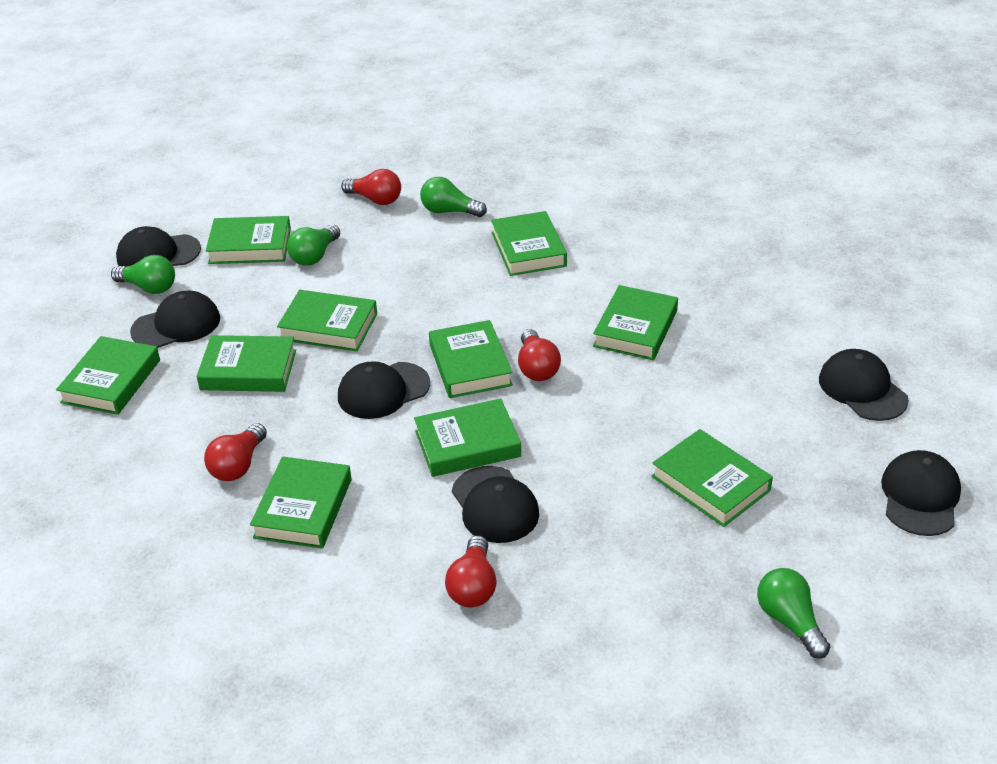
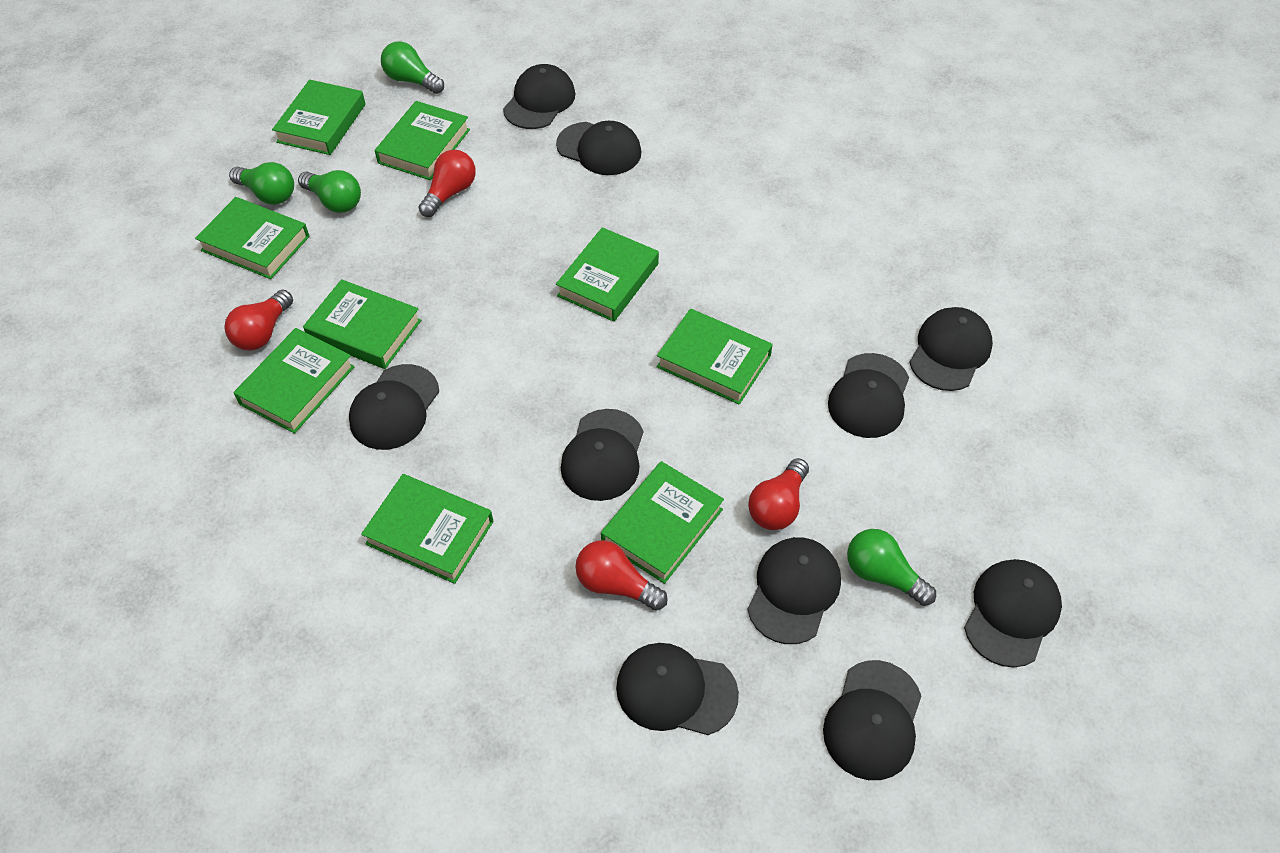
black cap: 6 -> 10
green book: 10 -> 9

